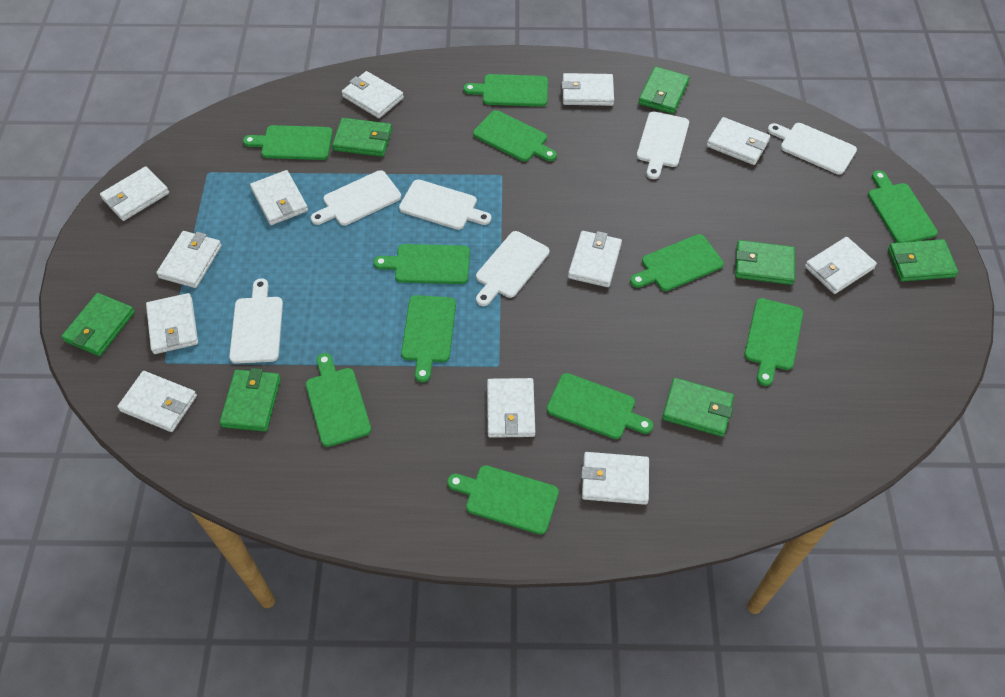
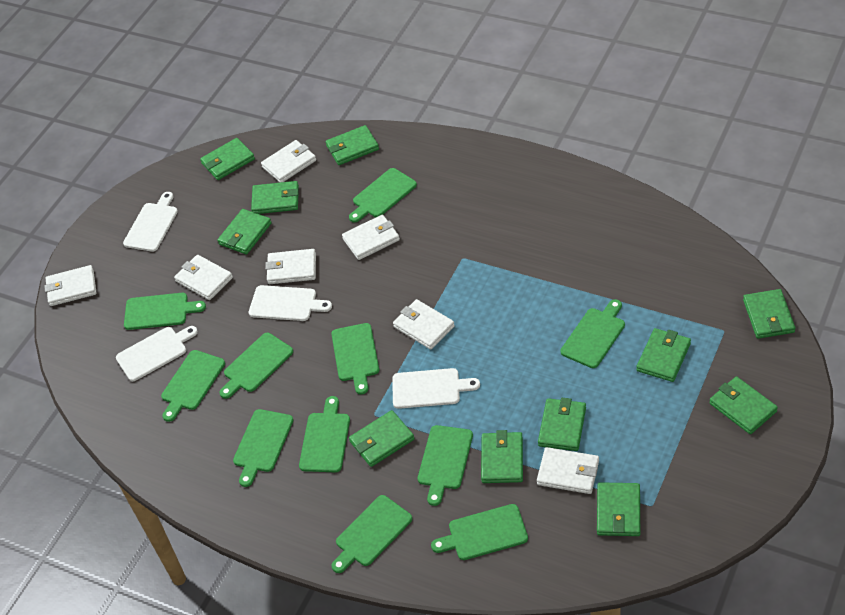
green wallet: 7 -> 11
white cutting board: 6 -> 4
white wallet: 12 -> 7

